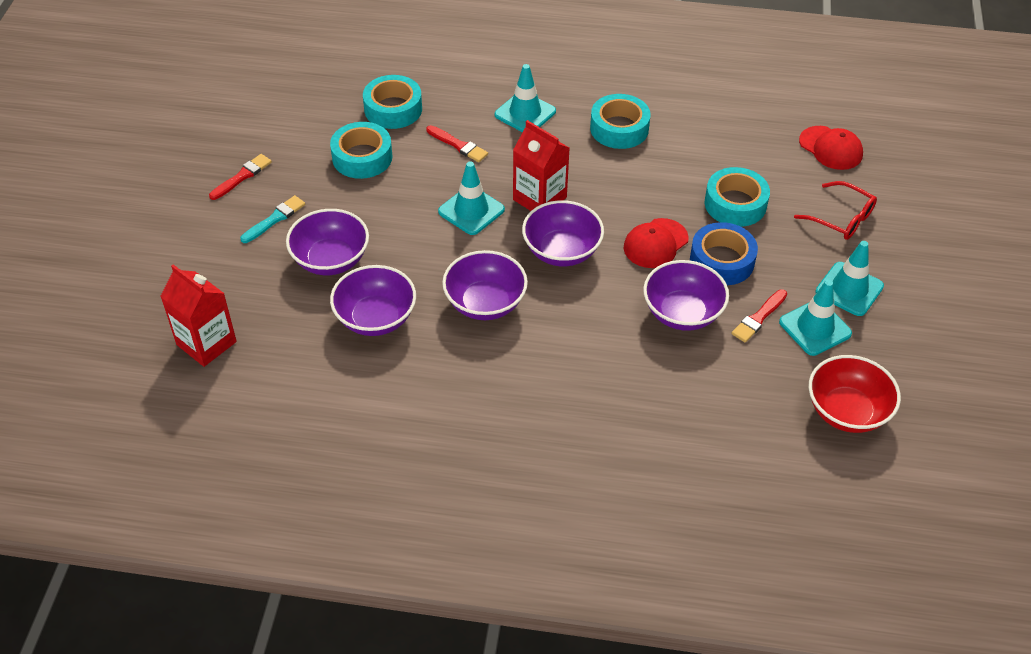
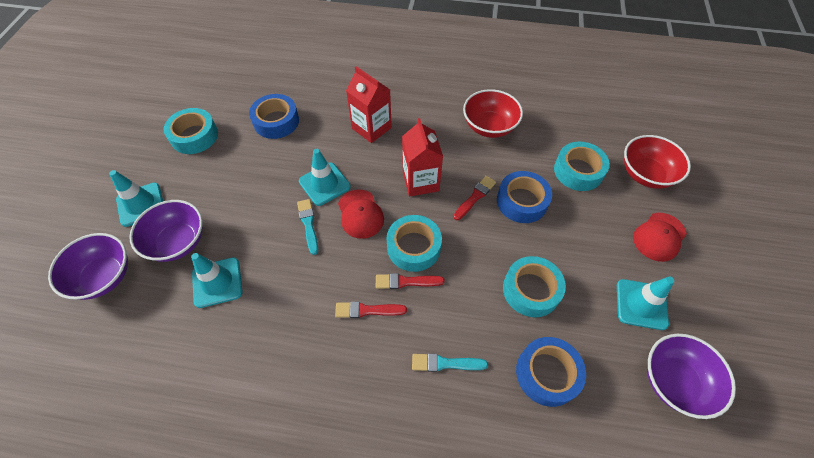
blue tape: 1 -> 3
purple bowl: 5 -> 3
red bowl: 1 -> 2
red glasses: 1 -> 0
turquoise brush: 1 -> 2

